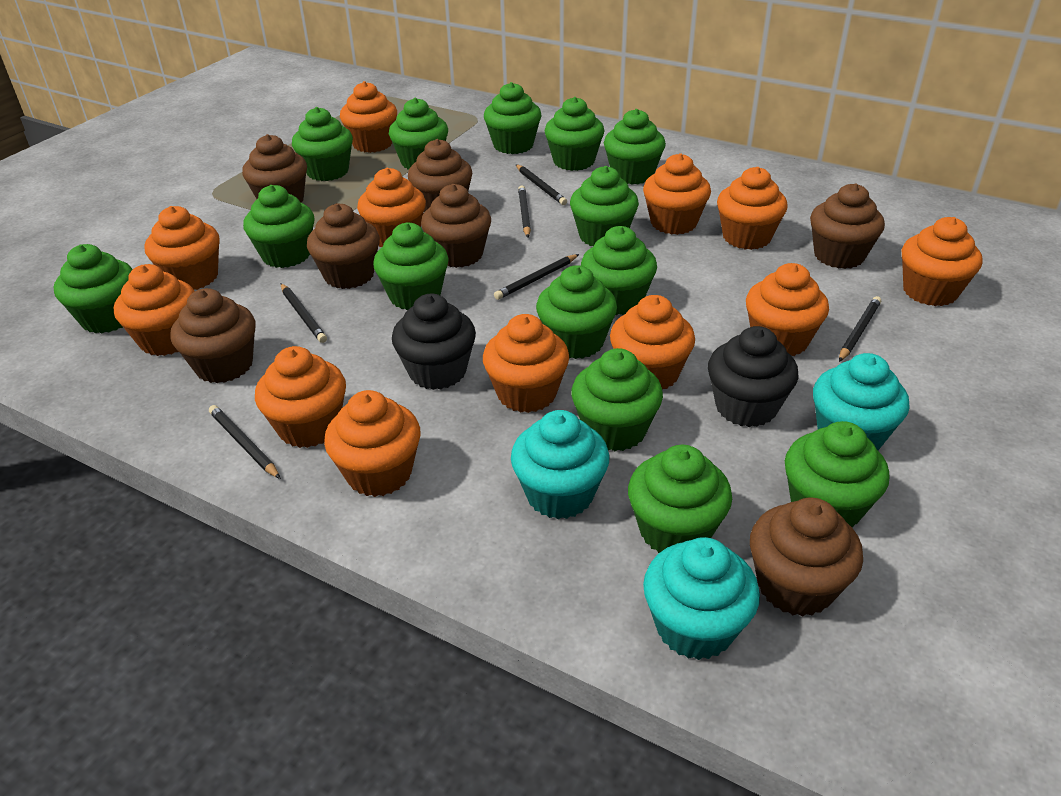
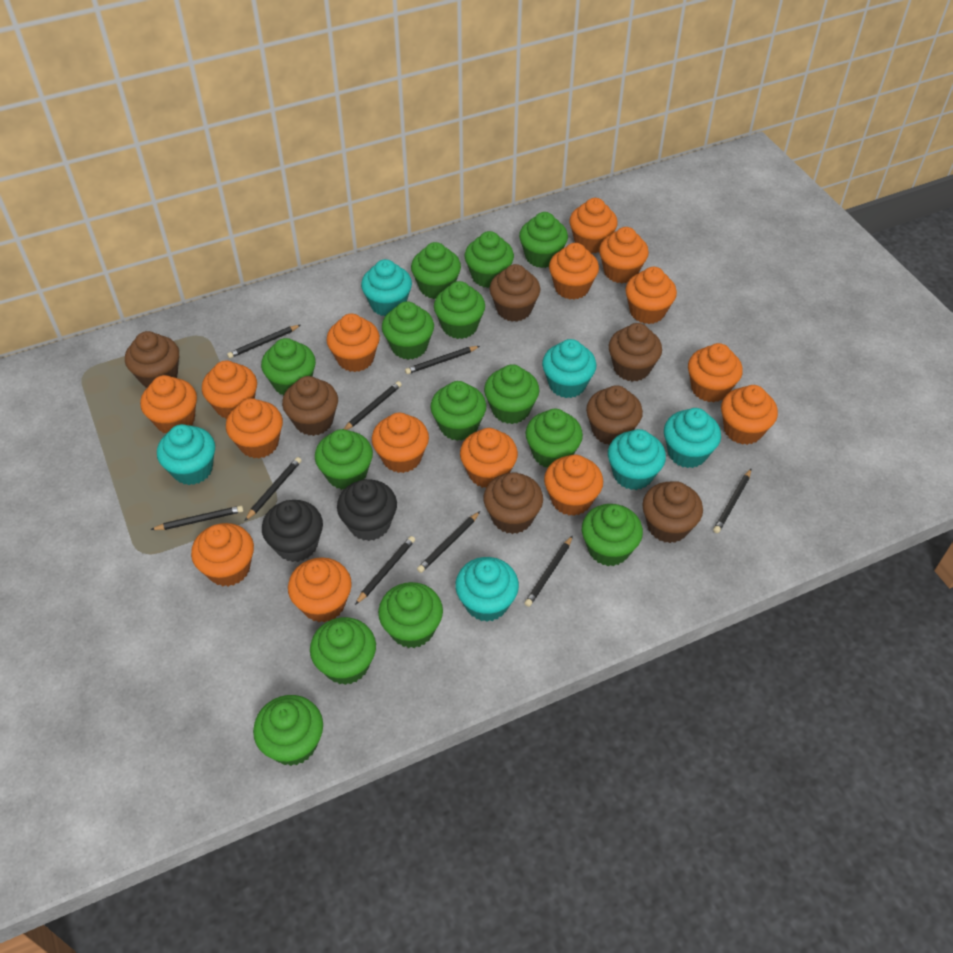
black pencil: 6 -> 9
orange cupcake: 12 -> 15
turquoise cupcake: 3 -> 6

